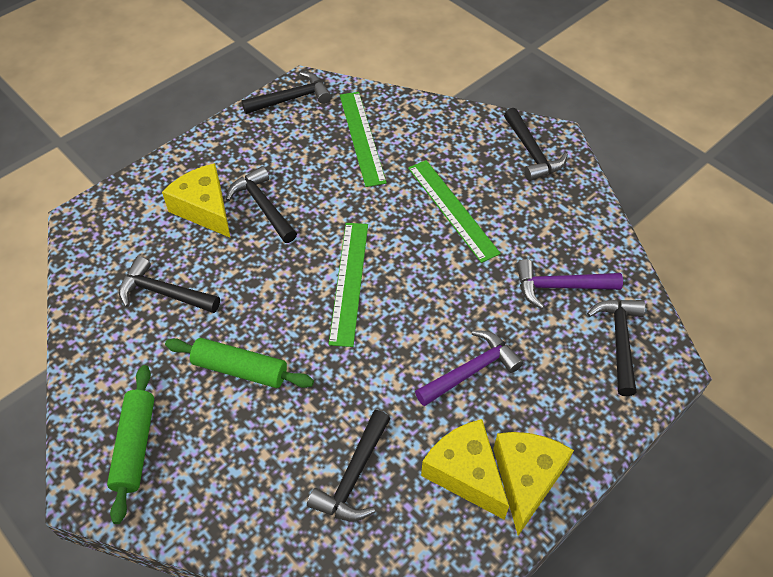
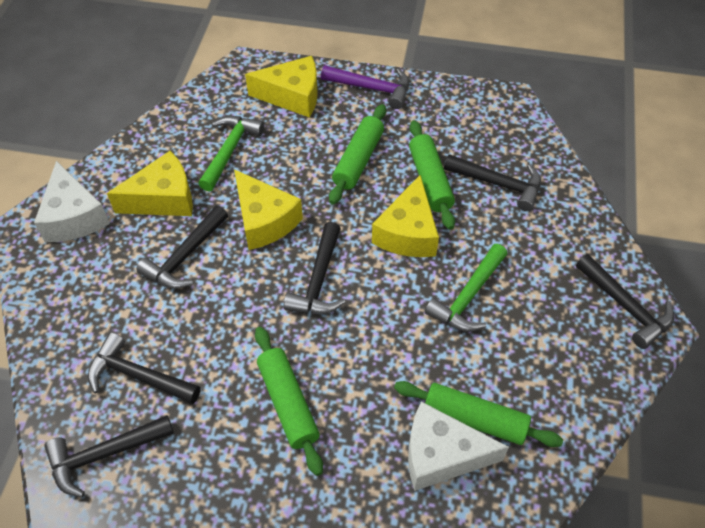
green hammer: 0 -> 2
green rolling pin: 2 -> 4
green ruler: 3 -> 0
purple hammer: 2 -> 1
white cheese: 0 -> 2
yellow cheese: 3 -> 4

